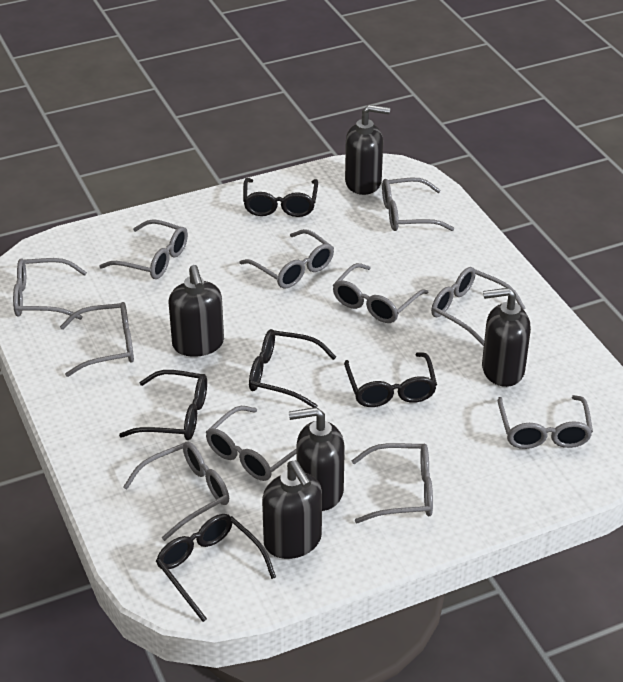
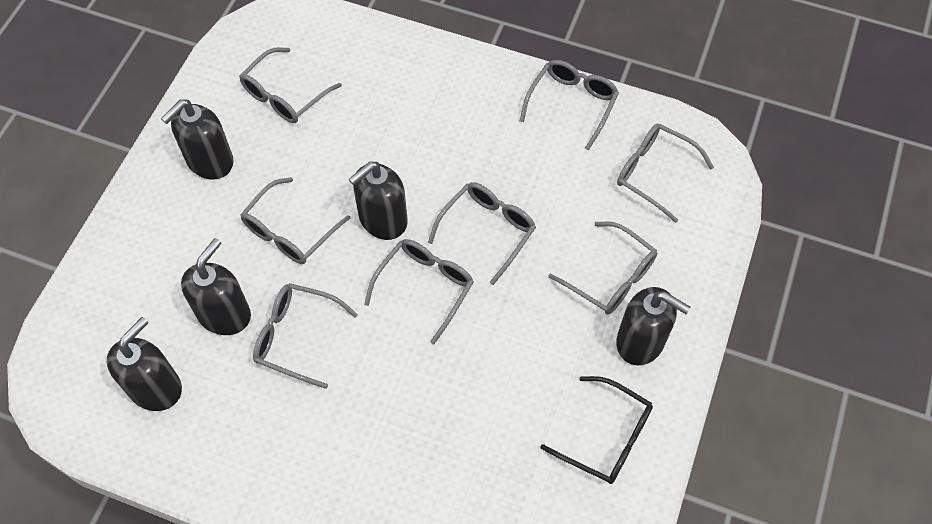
black glasses: 5 -> 1
grey glasses: 11 -> 8

